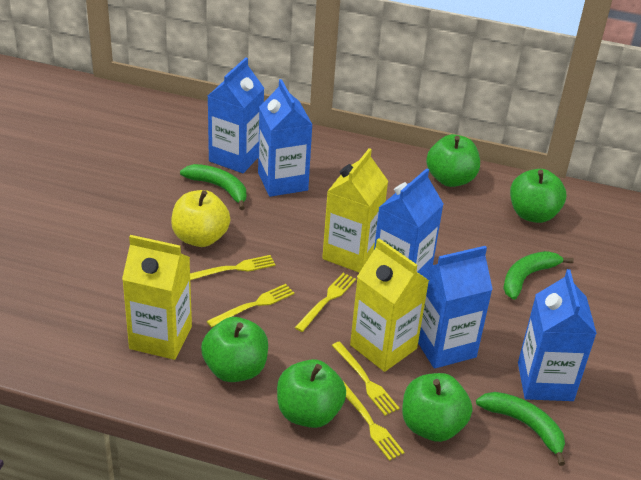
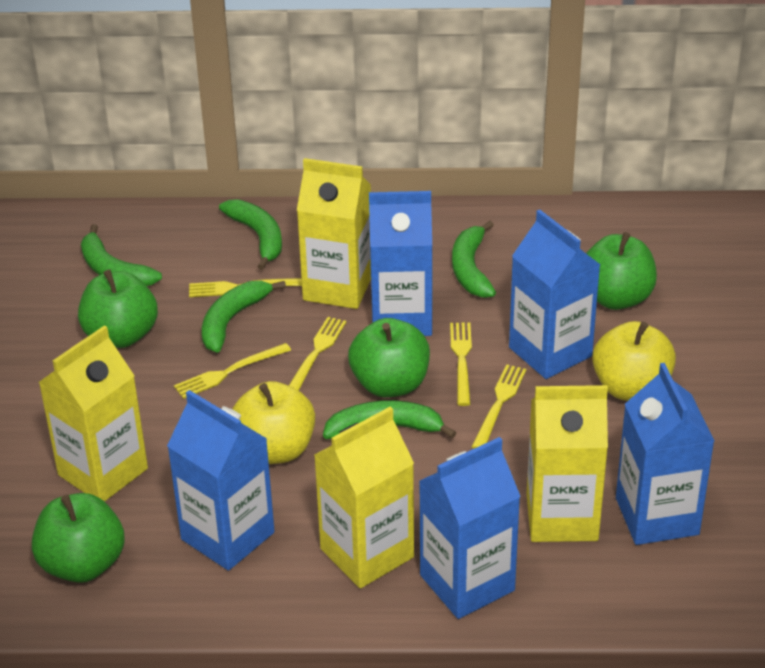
green apple: 5 -> 4
green banana: 3 -> 5
yellow apple: 1 -> 2
yellow carton: 3 -> 4

